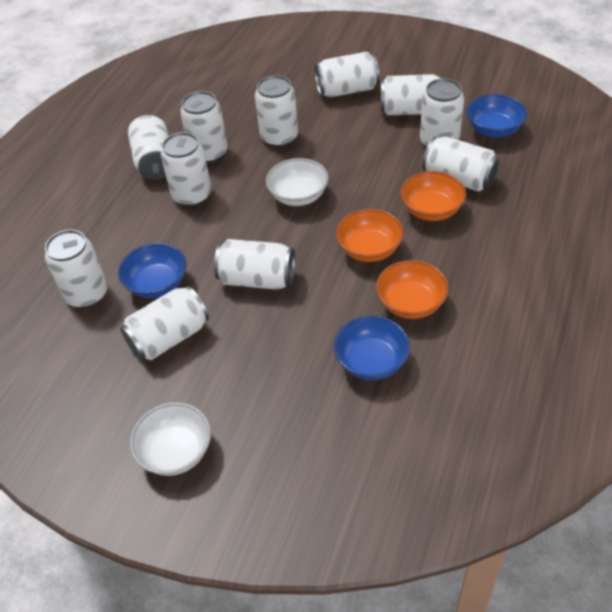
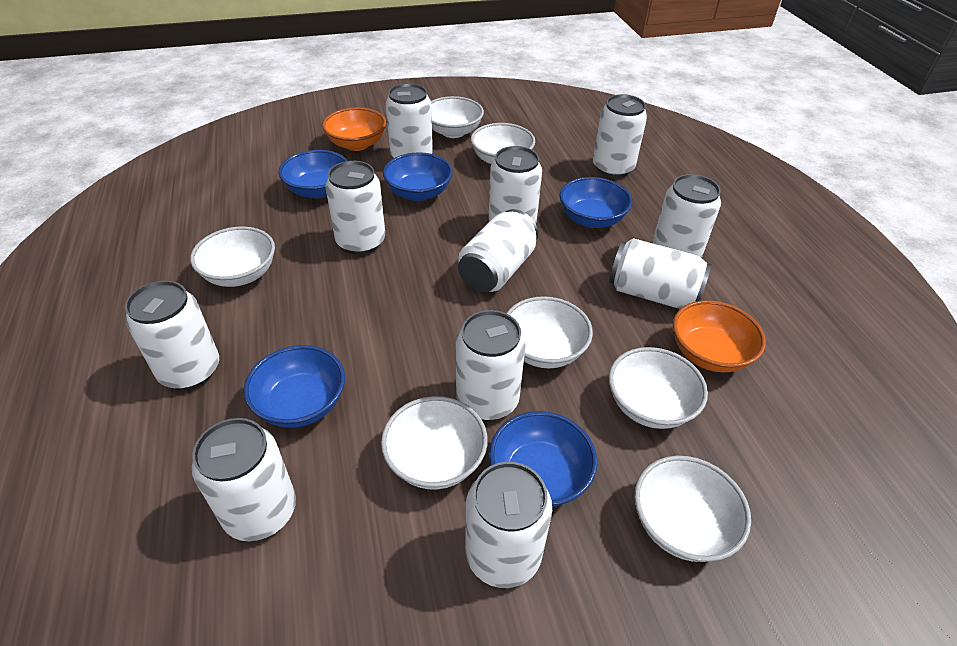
blue bowl: 3 -> 5
orange bowl: 3 -> 2
white bowl: 2 -> 7

